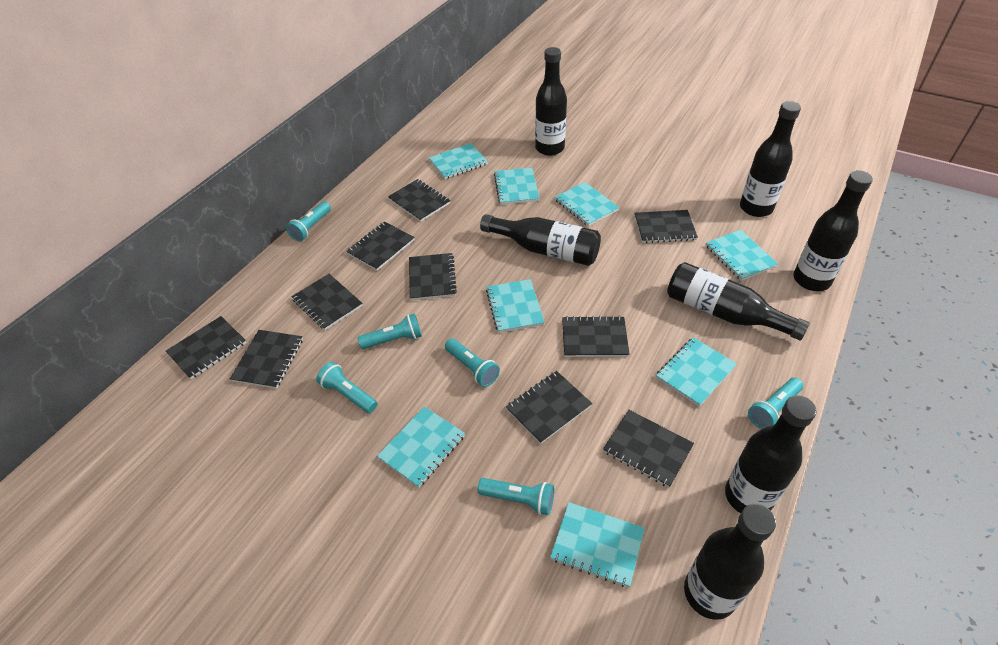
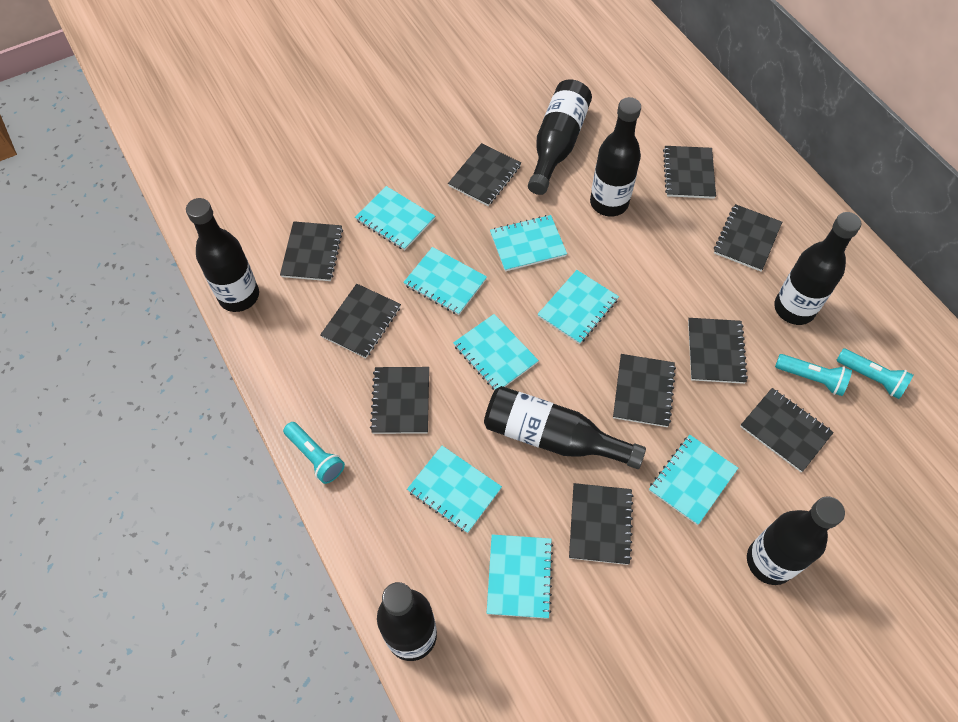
turquoise flashlight: 6 -> 3

